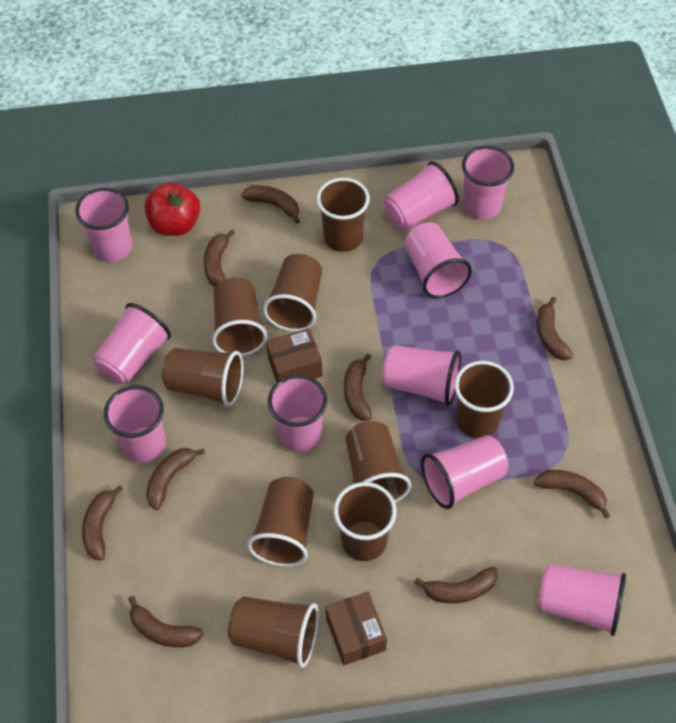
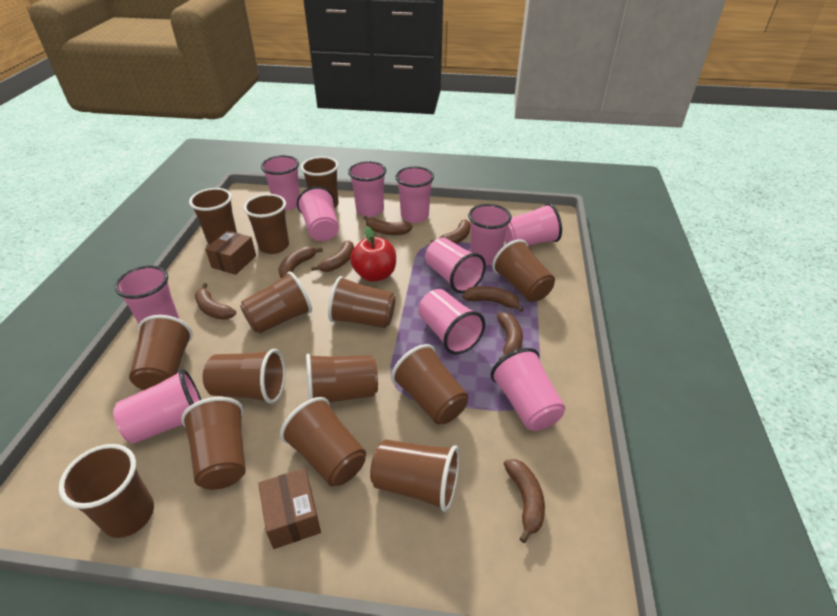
brown banana: 9 -> 8
brown cup: 9 -> 14
pink cup: 10 -> 11

